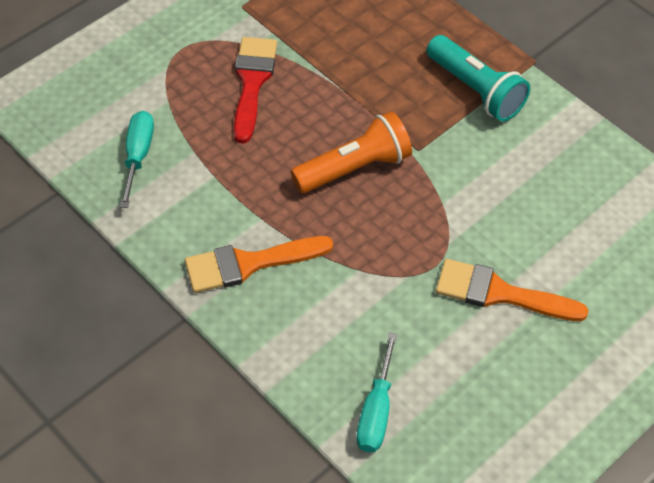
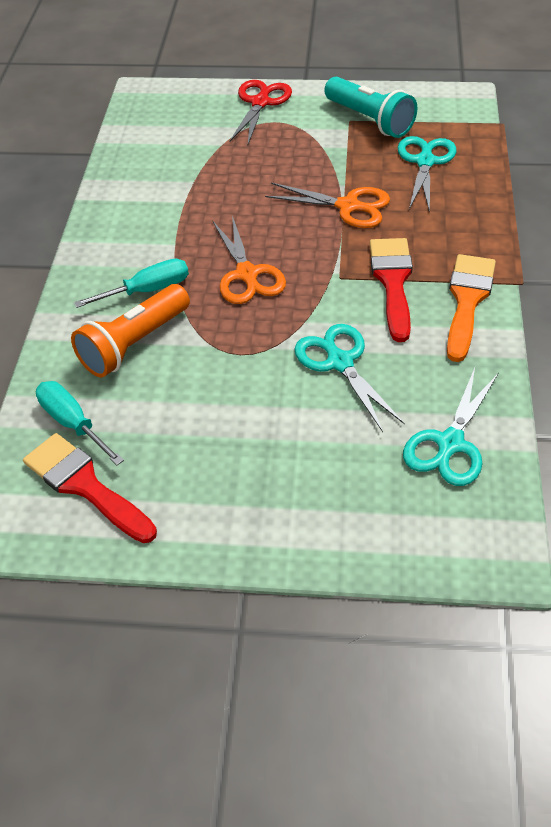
orange brush: 2 -> 1
orange scissors: 0 -> 2
red brush: 1 -> 2
red scissors: 0 -> 1
turquoise scissors: 0 -> 3

